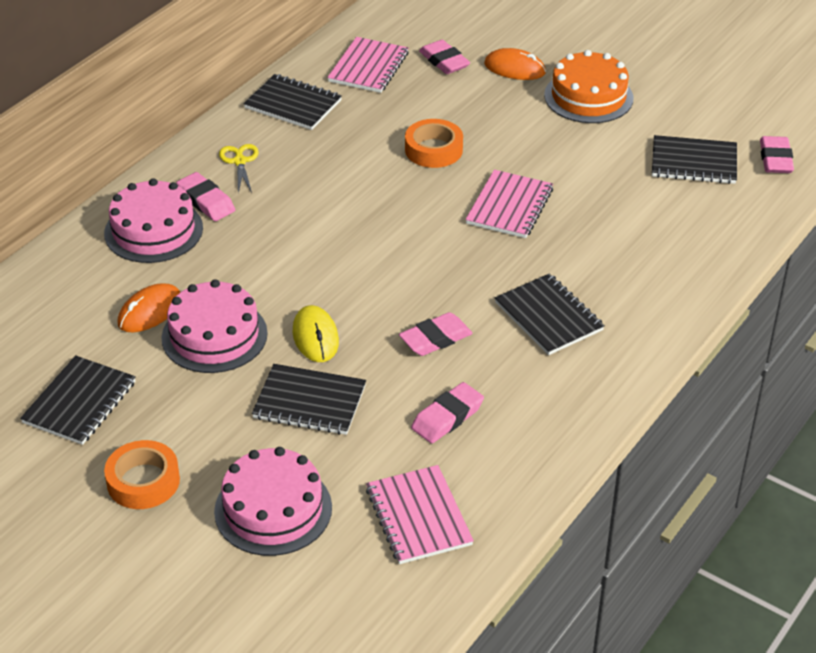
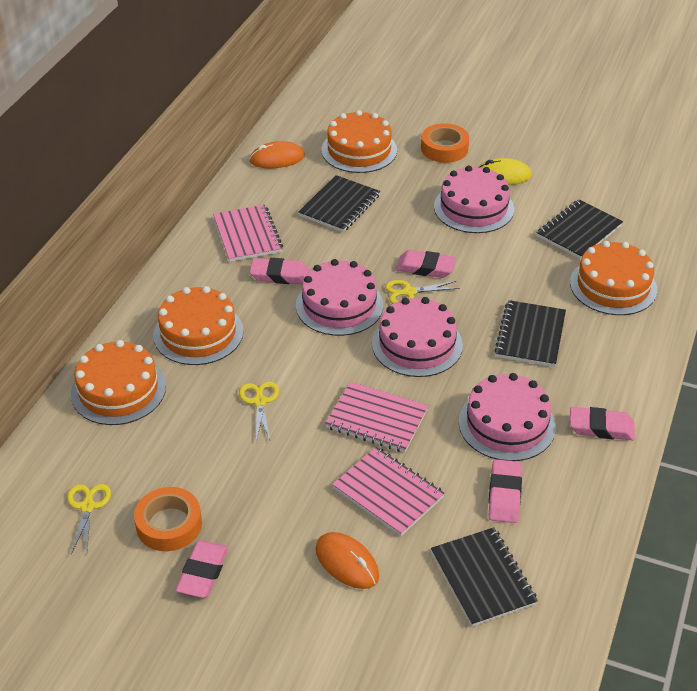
black notebook: 5 -> 4
orange cake: 1 -> 4
pink cake: 3 -> 4
yellow scissors: 1 -> 3

